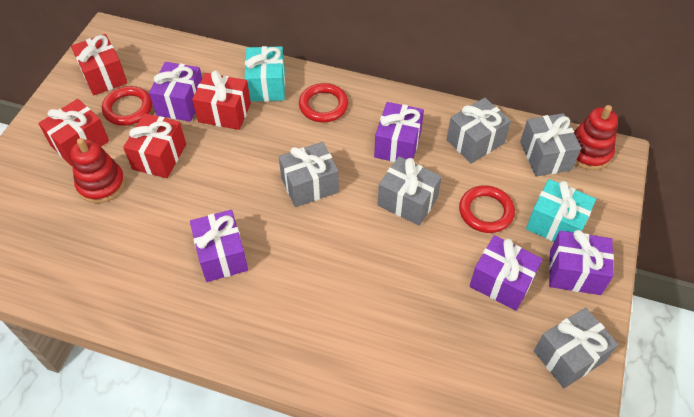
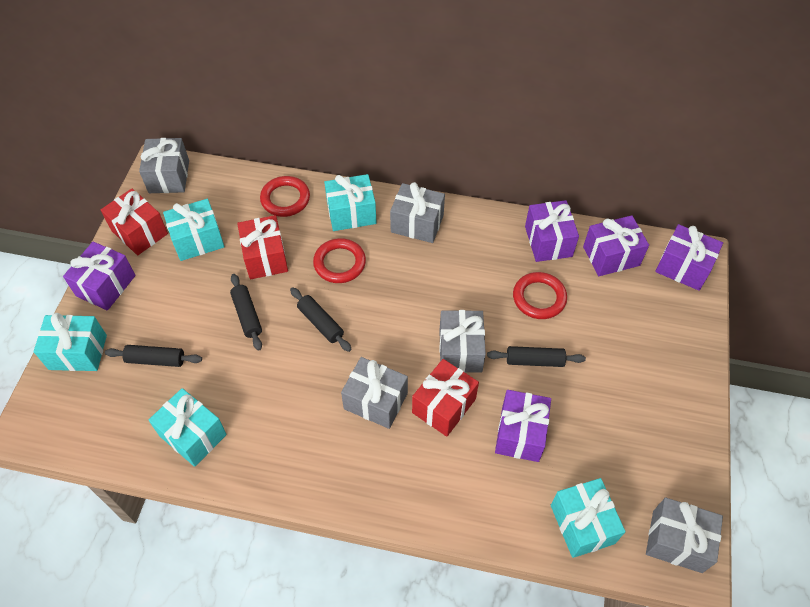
black rolling pin: 0 -> 4
red gift: 4 -> 3
red stacking toy: 2 -> 0
turquoise gift: 2 -> 5

